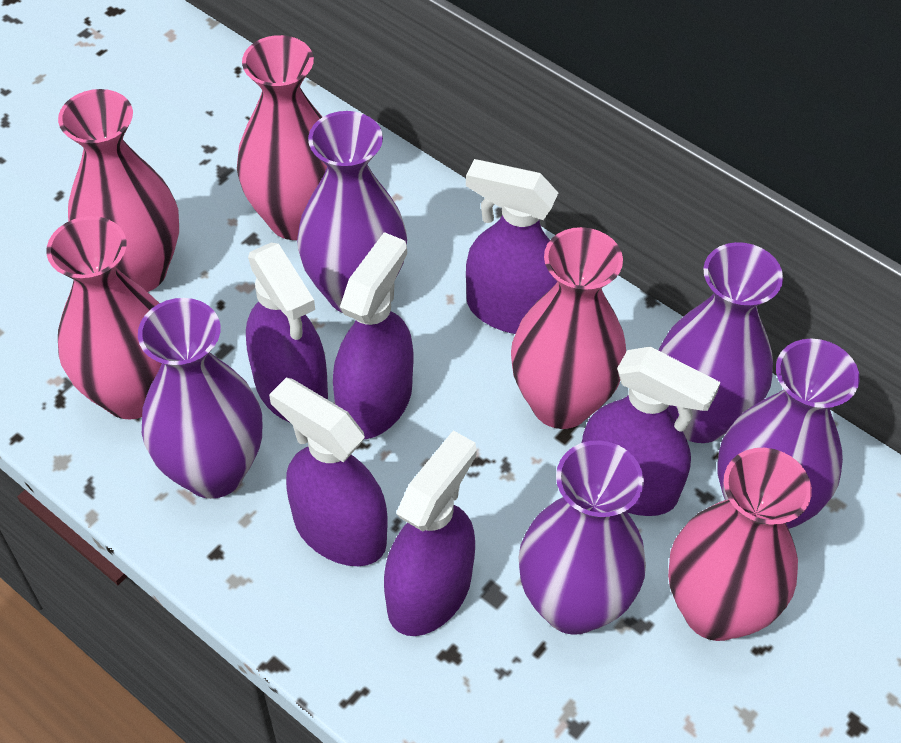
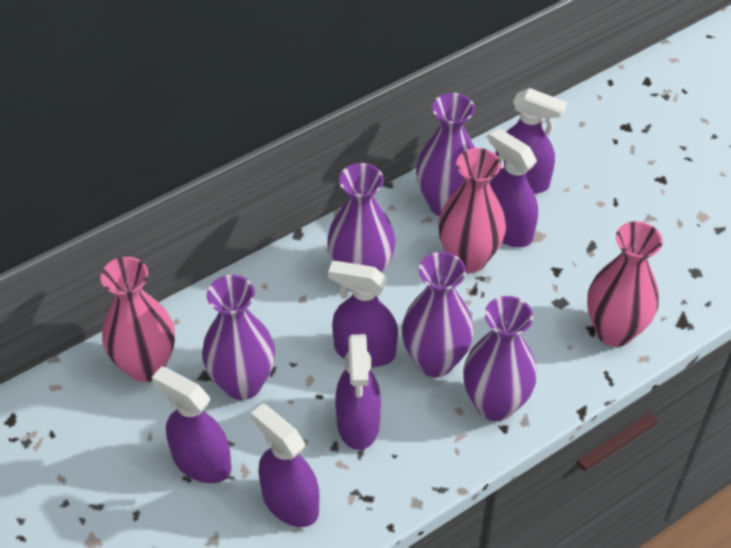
pink vase: 5 -> 3

